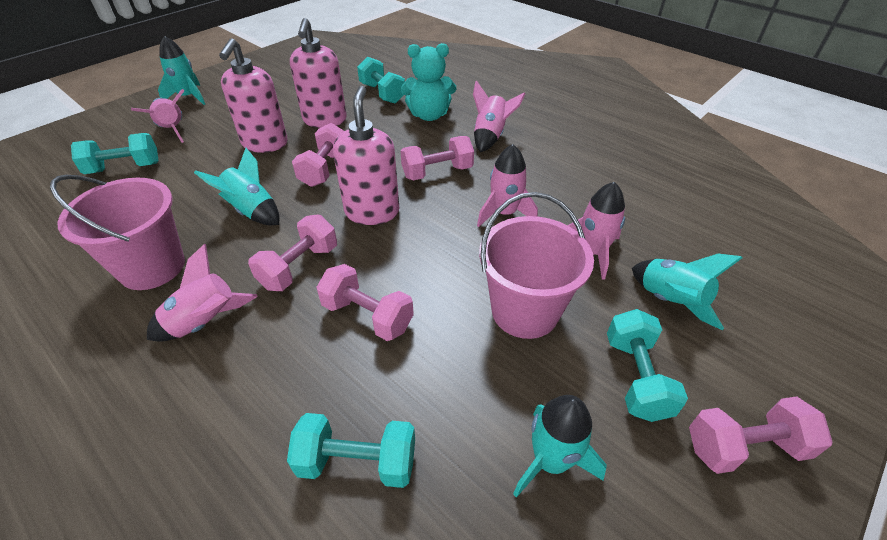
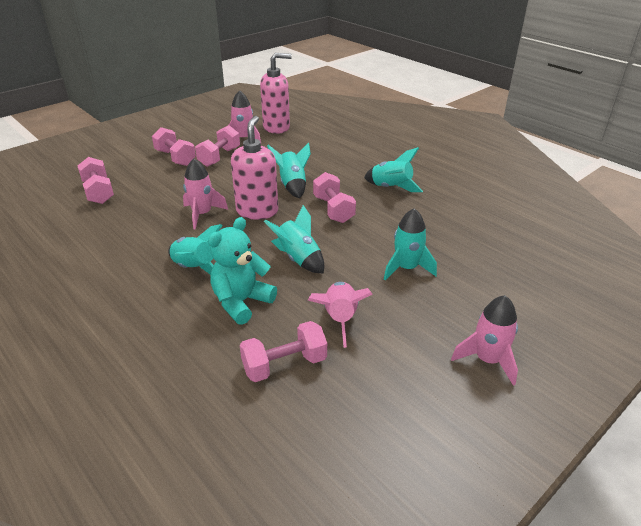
pink bucket: 2 -> 0
pink rocket: 5 -> 4
pink soap dispenser: 3 -> 2
turquoise dumbbell: 4 -> 0
turquoise rocket: 4 -> 5

